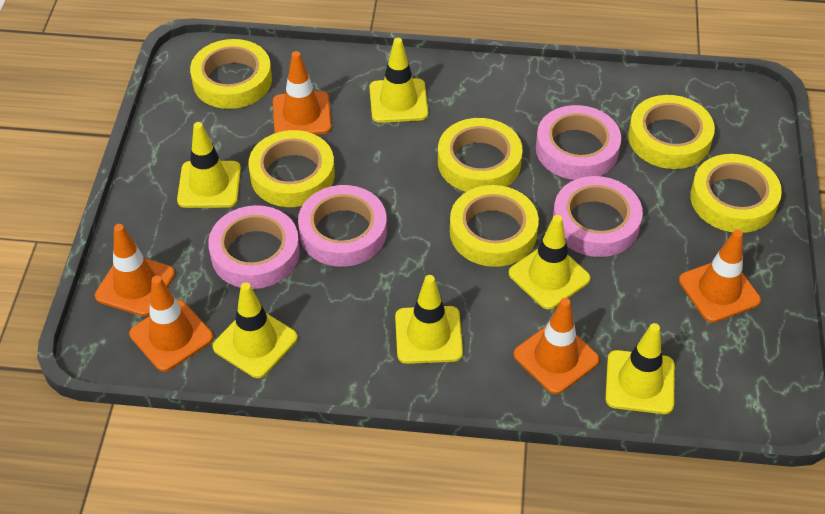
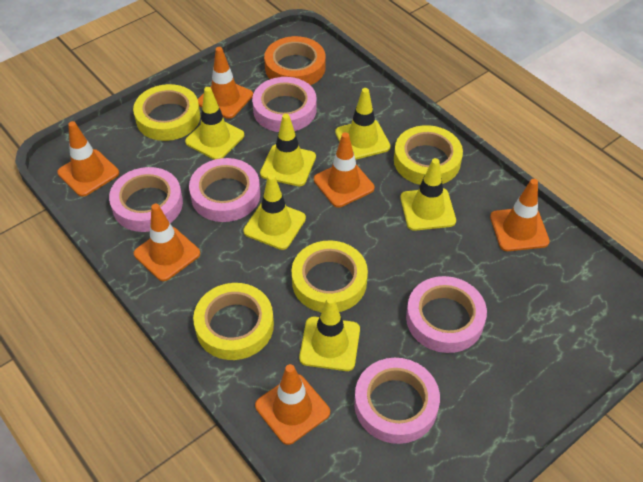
orange tape: 0 -> 1
orange traffic cone: 5 -> 6
pink tape: 4 -> 5
yellow tape: 6 -> 4

